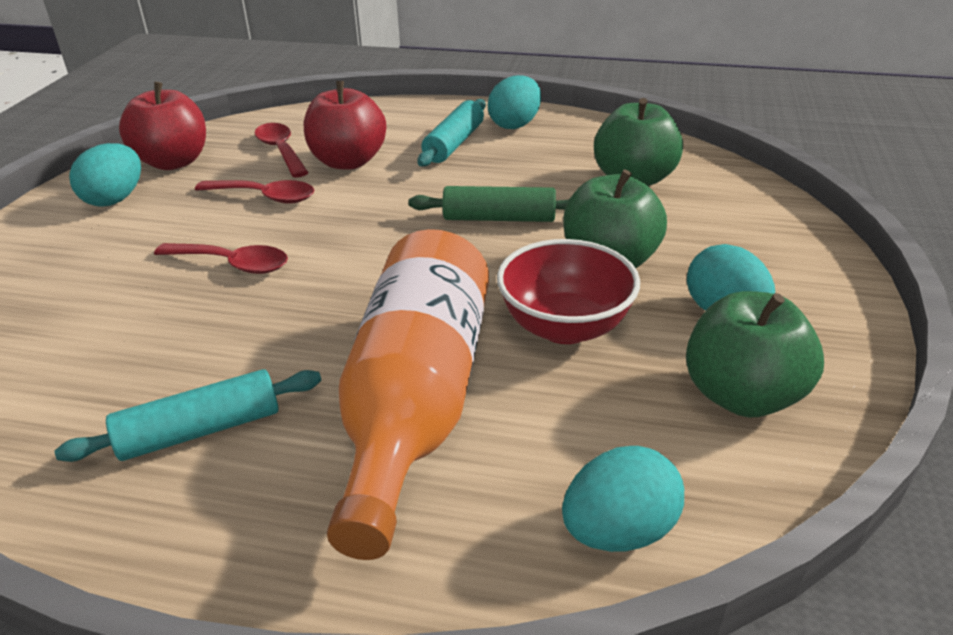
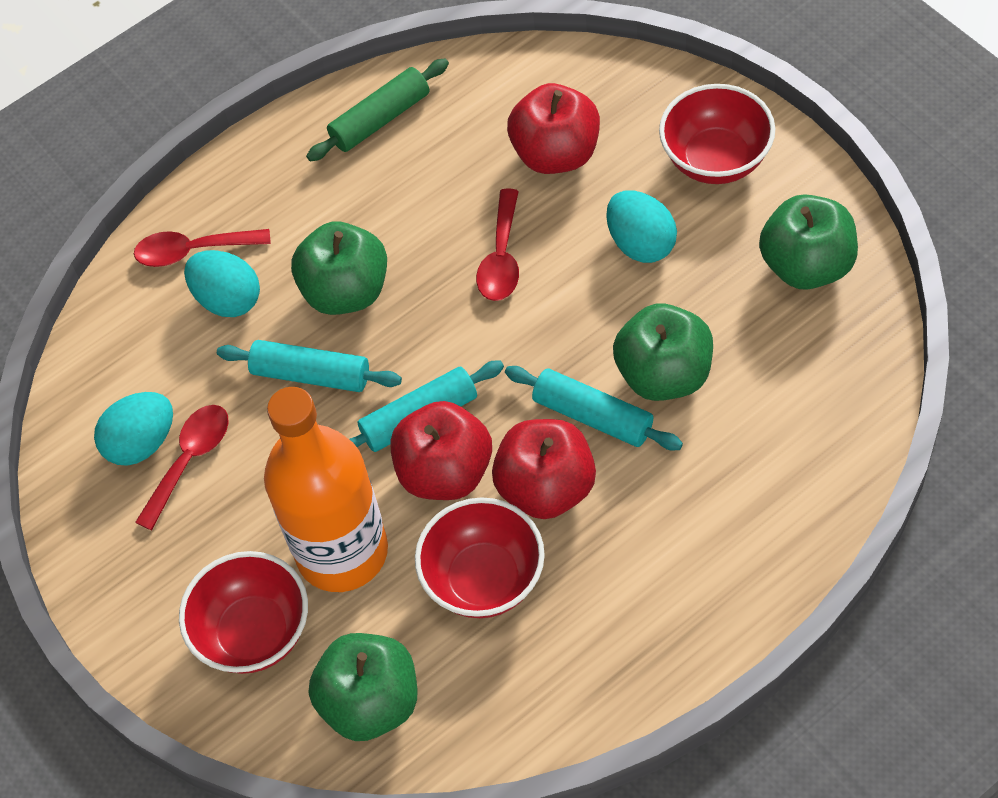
green apple: 3 -> 4
red apple: 2 -> 3
red bowl: 1 -> 3
turquoise egg: 4 -> 3
turquoise rolling pin: 2 -> 3

